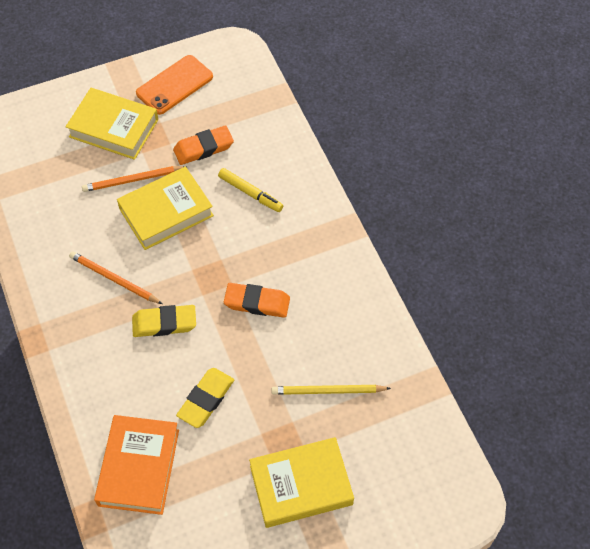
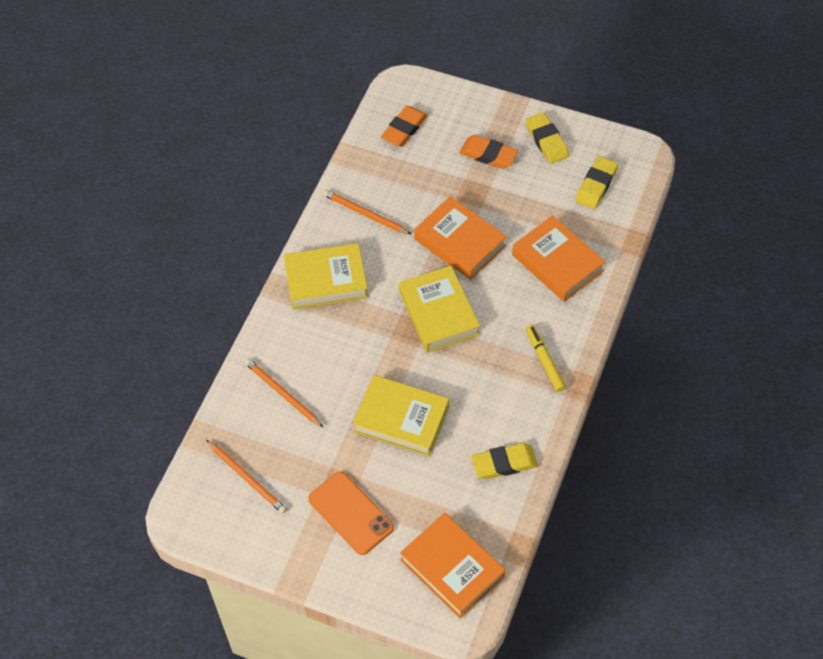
orange book: 1 -> 3
orange pencil: 2 -> 3
yellow eraser: 2 -> 3
yellow pencil: 1 -> 0

